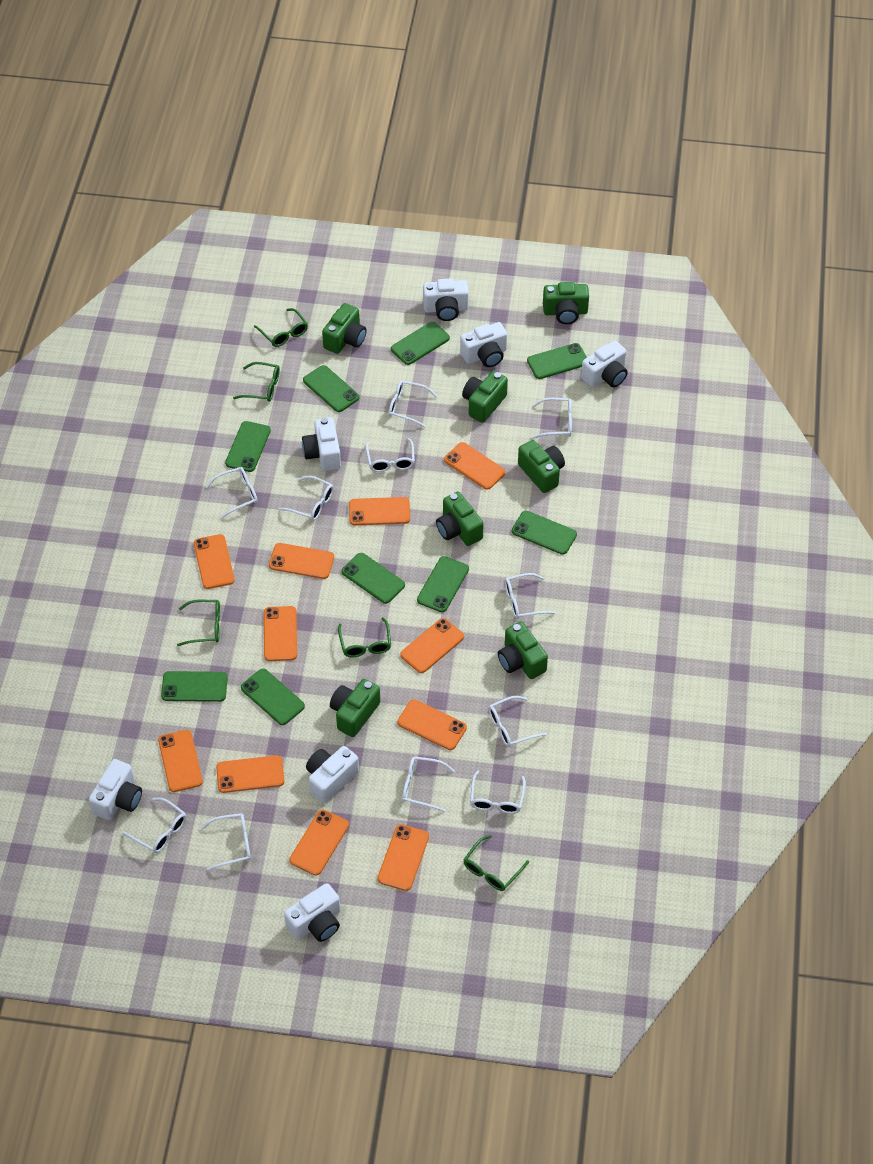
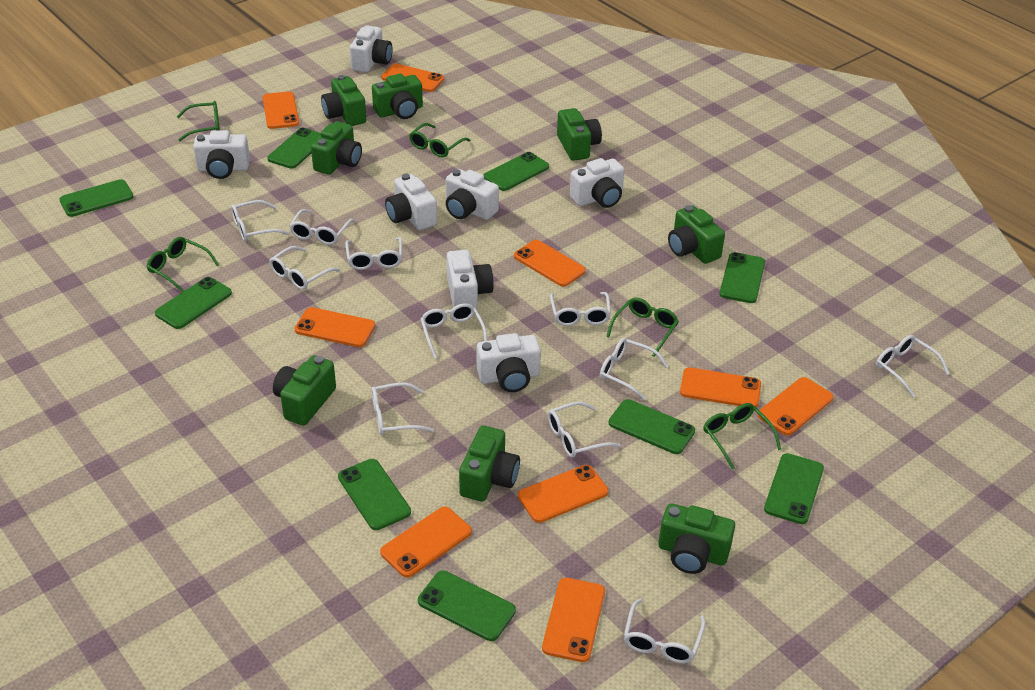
green camera: 7 -> 8
orange phone: 11 -> 9

